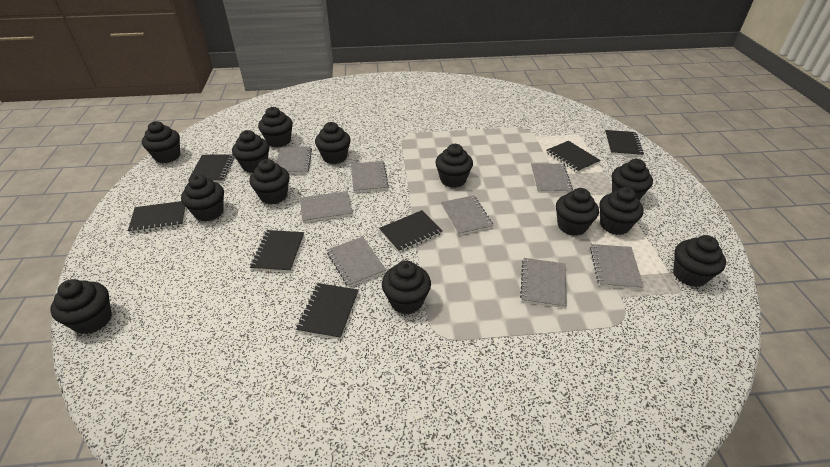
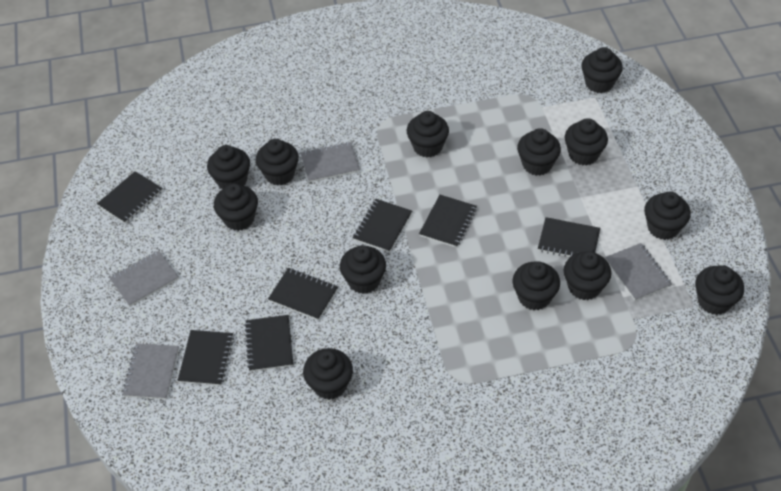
grey notebook: 8 -> 4

